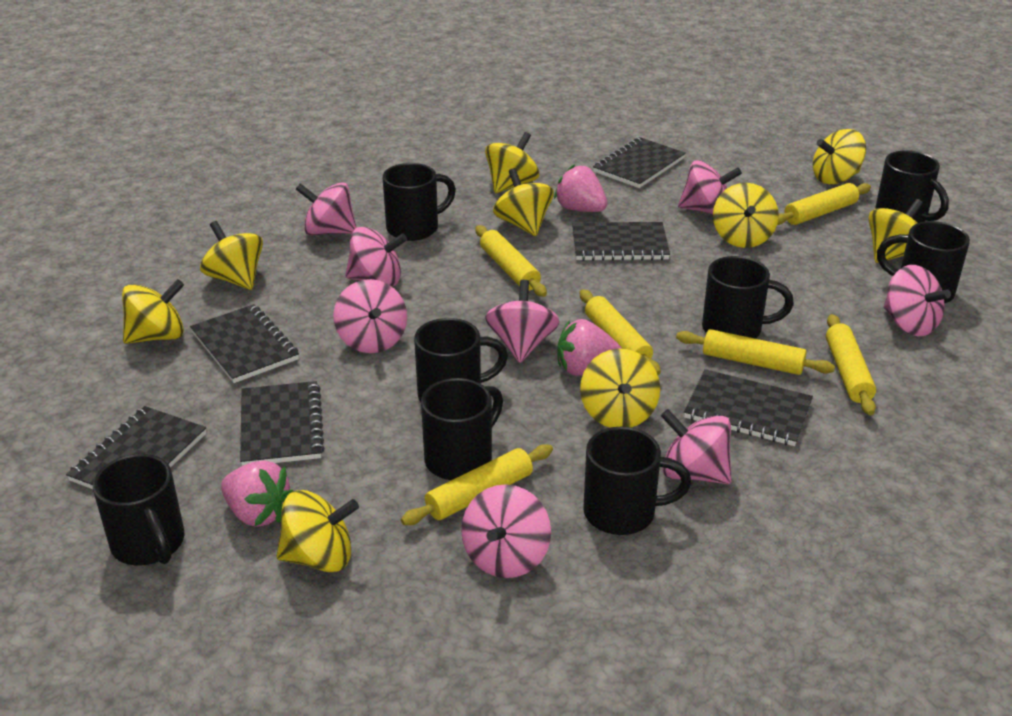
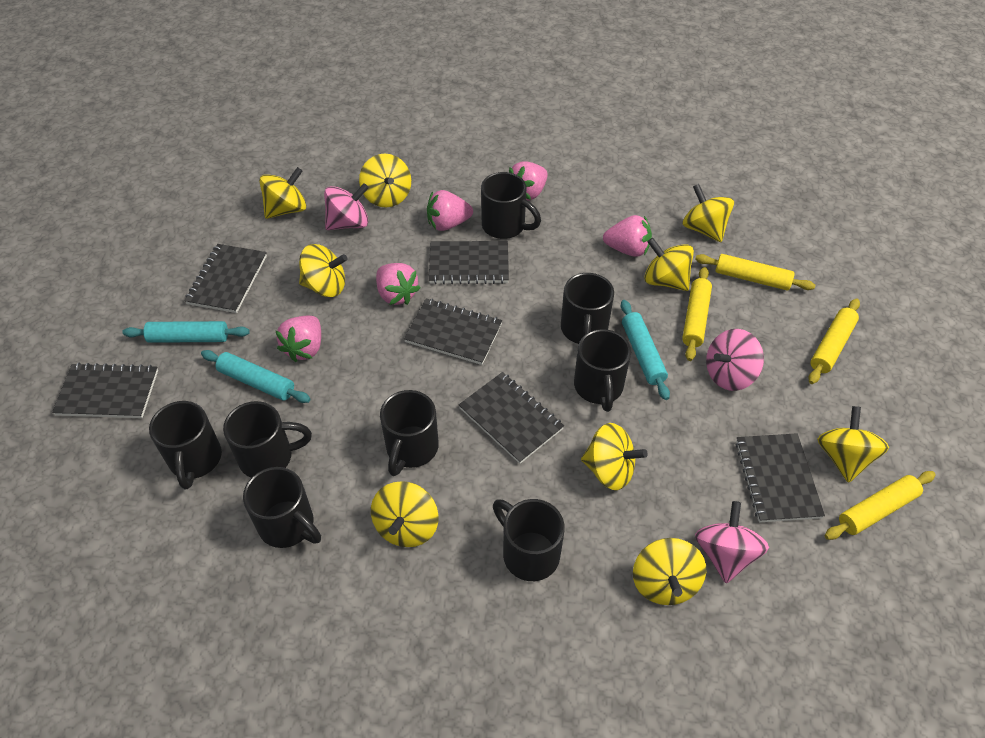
pink spinning top: 8 -> 3
pink strawberry: 3 -> 5
turquoise rolling pin: 0 -> 3
yellow rolling pin: 6 -> 4

